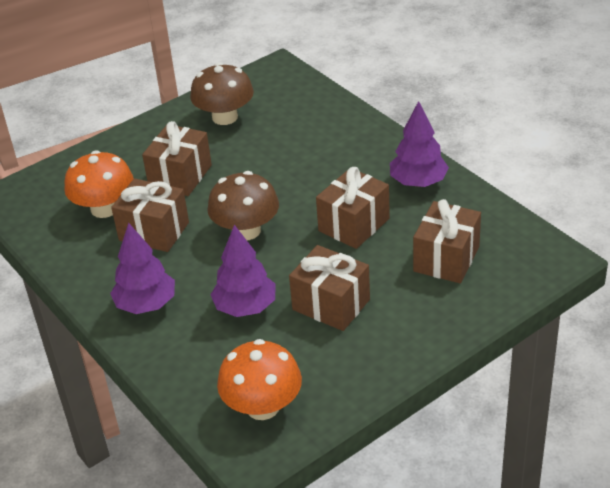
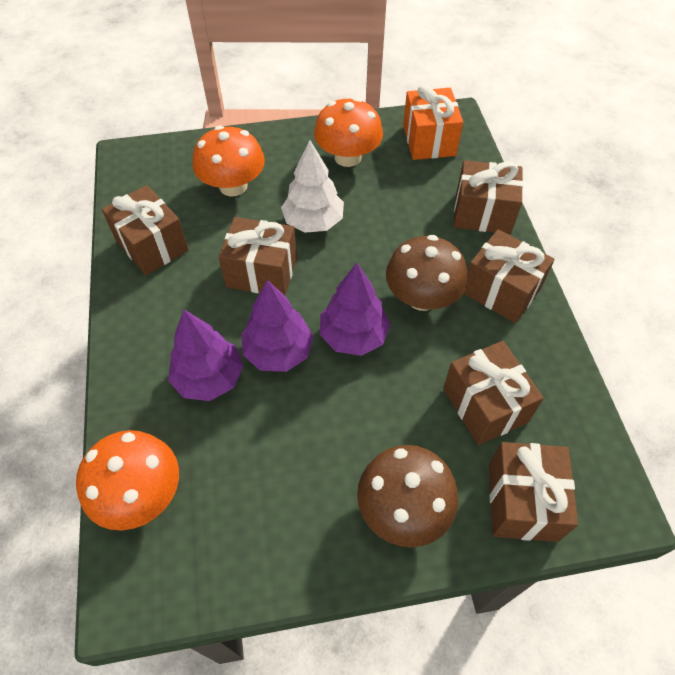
brown gift: 5 -> 6
orange gift: 0 -> 1
orange mushroom: 2 -> 3
white tree: 0 -> 1

